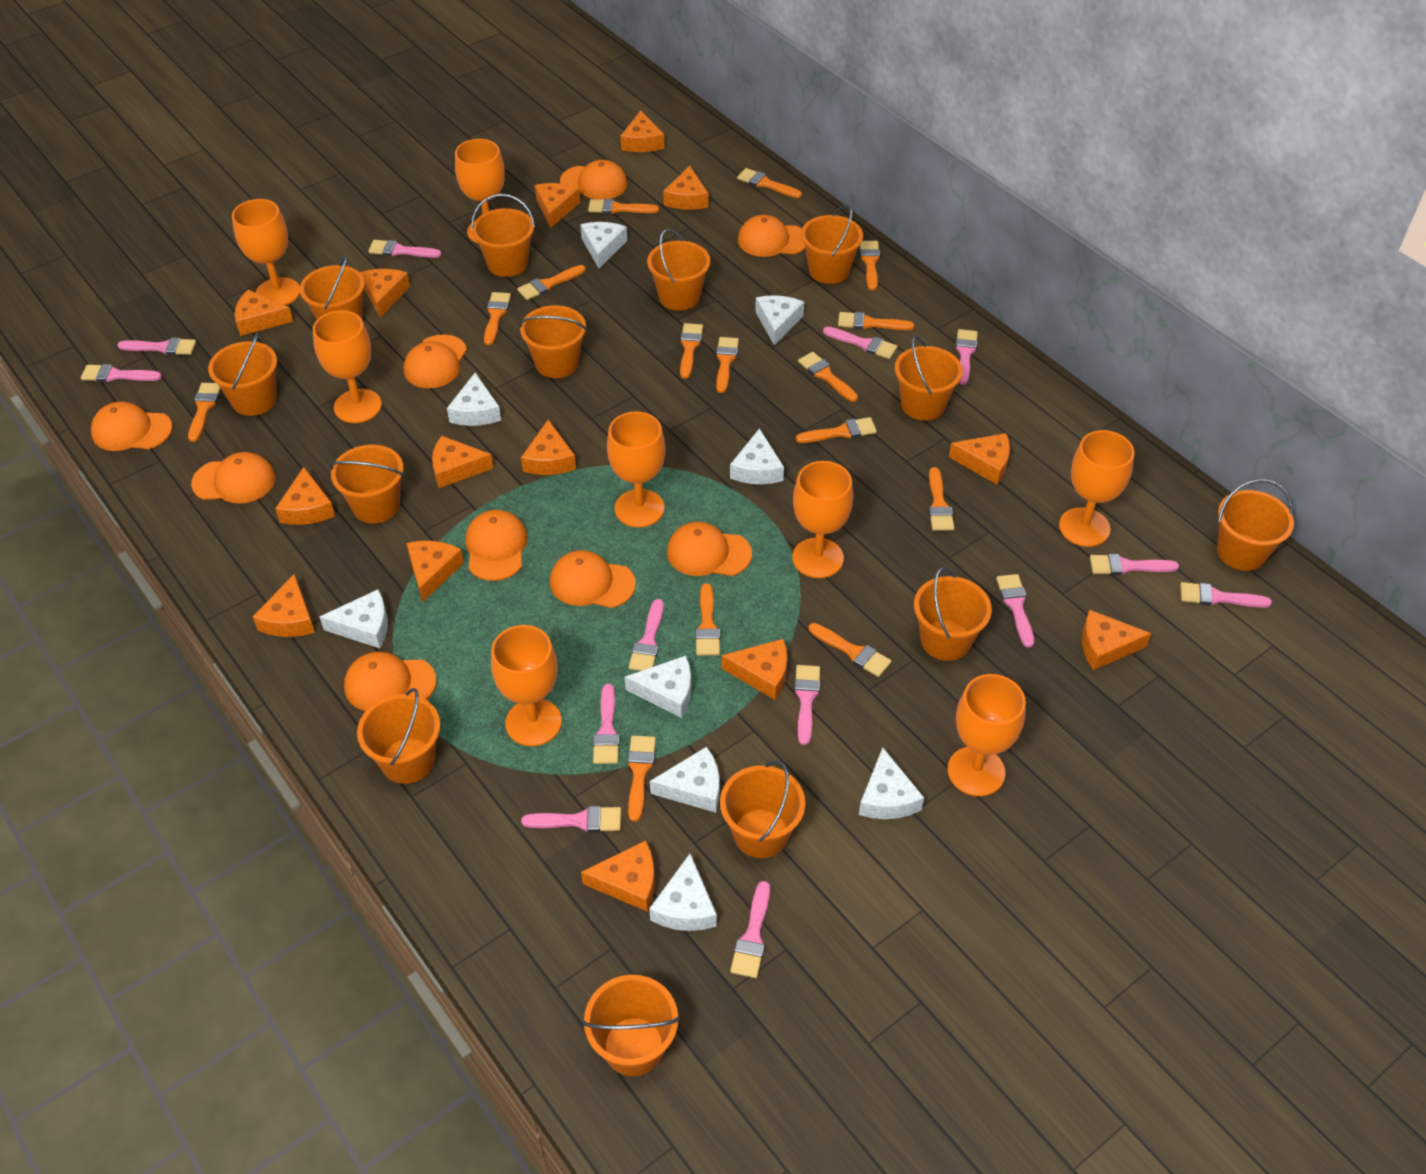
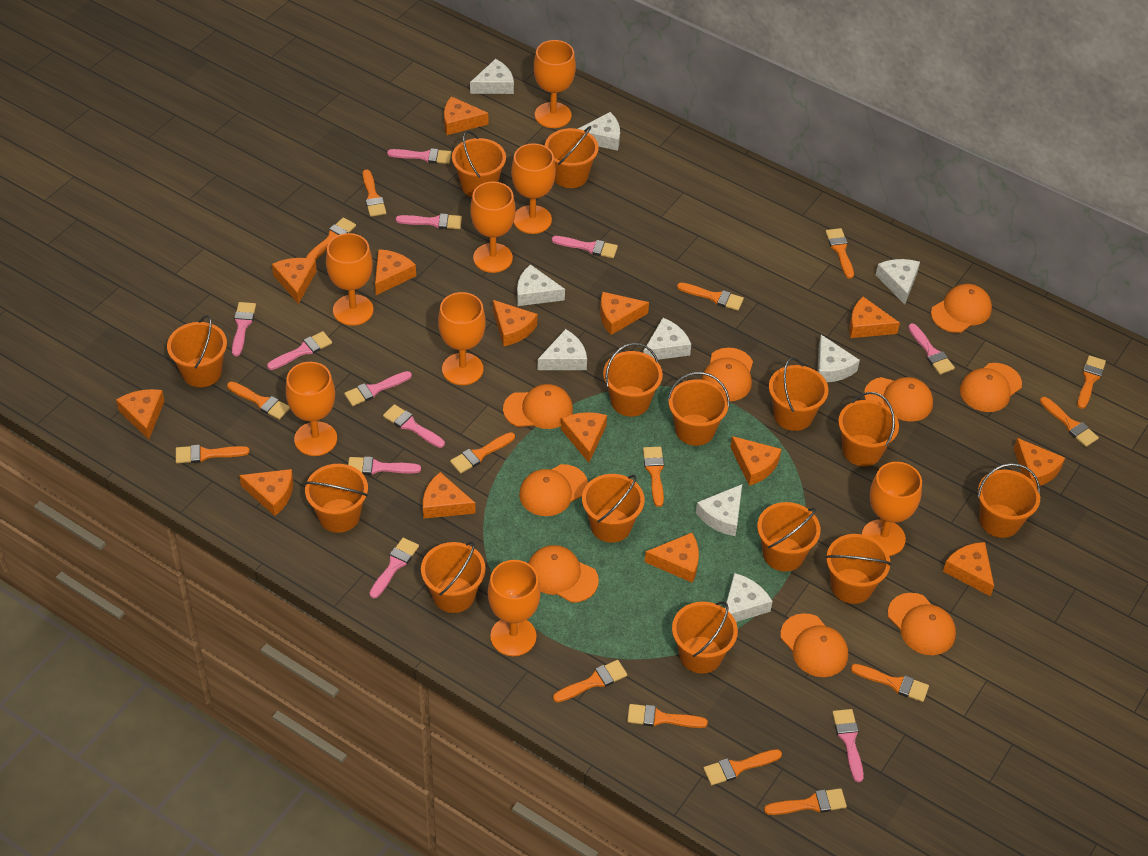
orange bucket: 13 -> 14
pink brush: 13 -> 11

